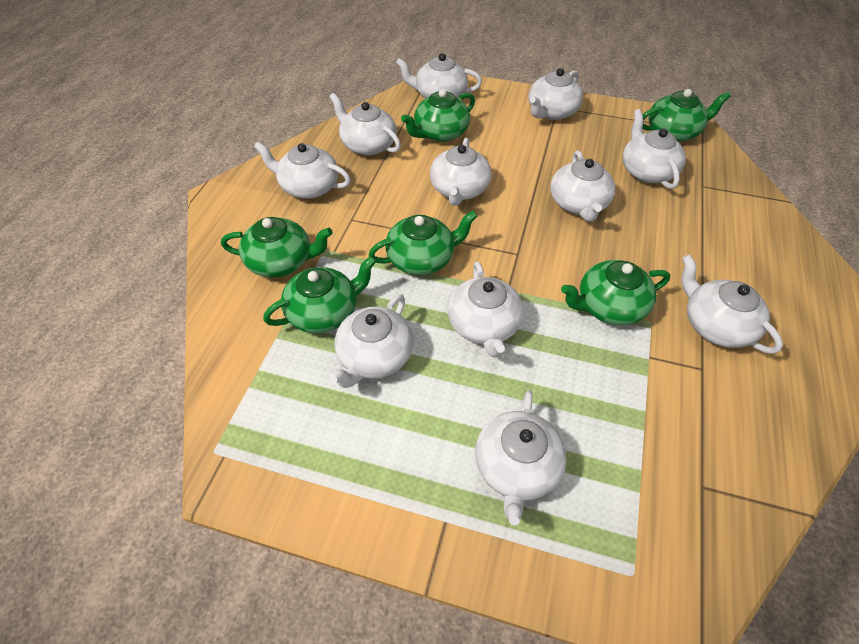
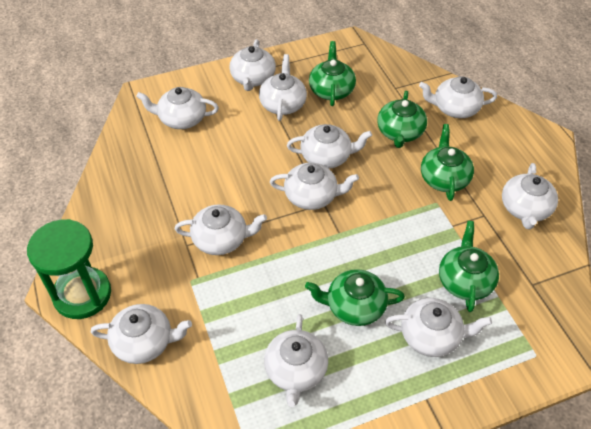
green hourglass: 0 -> 1
green teapot: 6 -> 5

